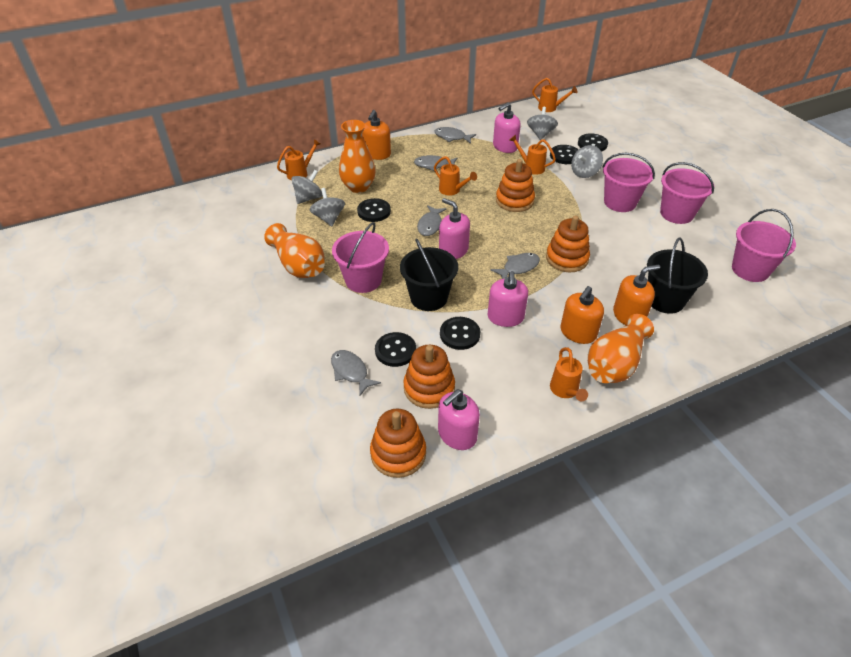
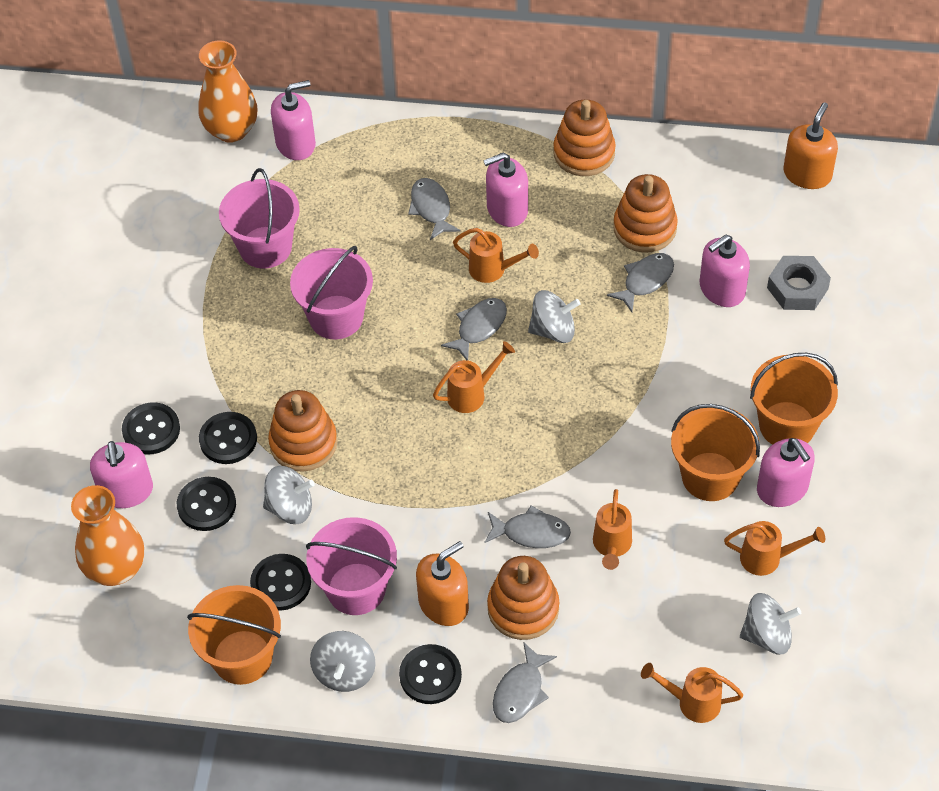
black bucket: 2 -> 0
grey nut: 0 -> 1
orange bucket: 0 -> 3
orange soap dispenser: 3 -> 2
orange vase: 3 -> 2
pink bucket: 4 -> 3
pink soap dispenser: 4 -> 5

